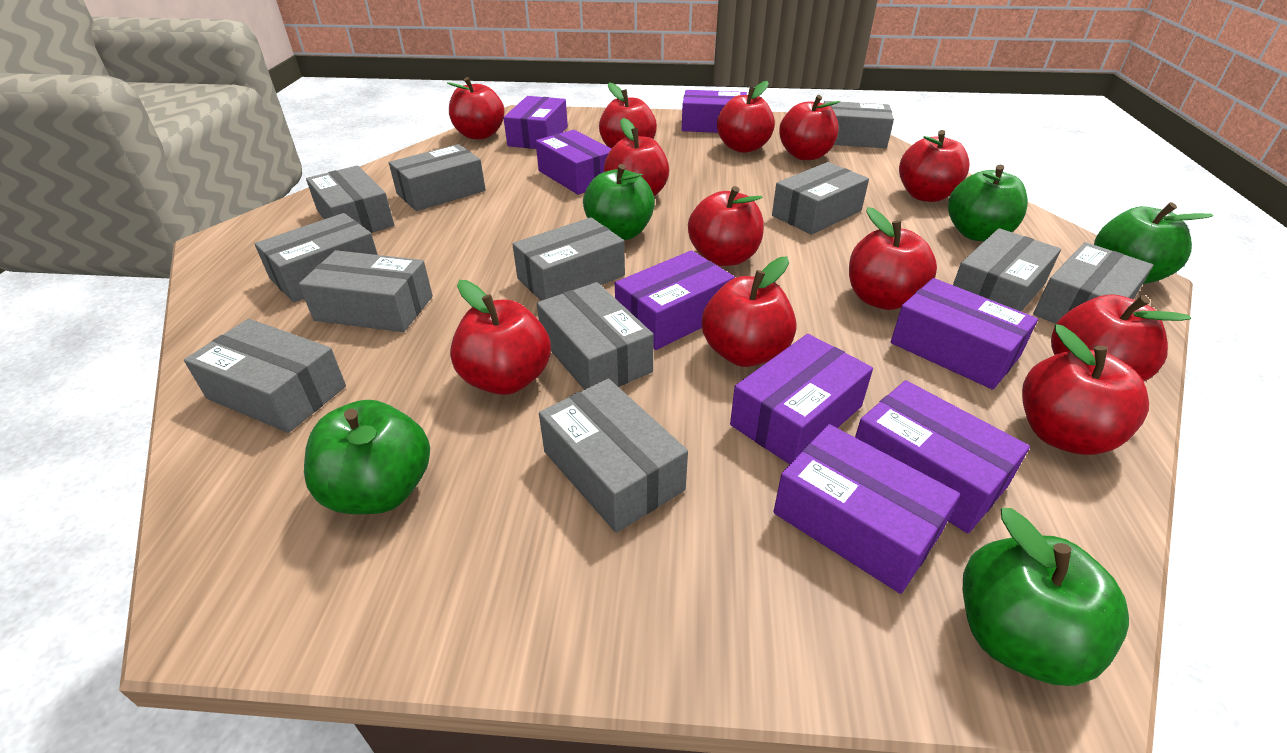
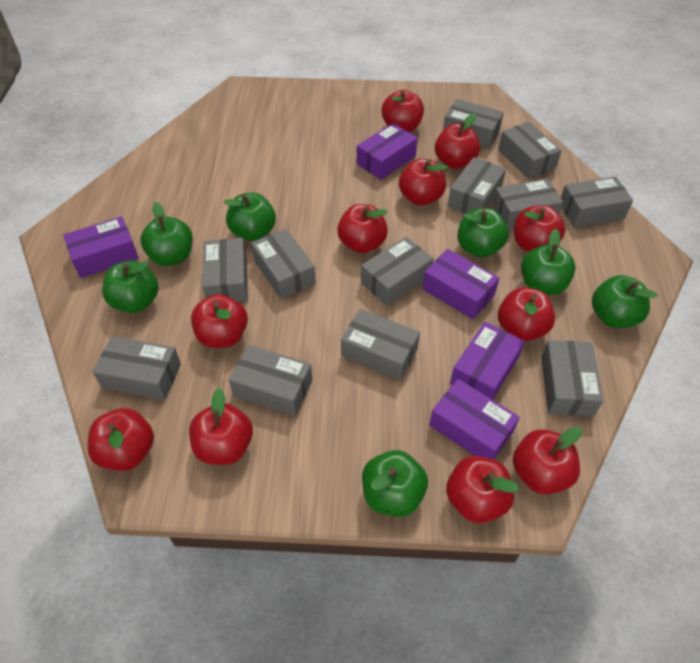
green apple: 5 -> 7
purple box: 8 -> 5
red apple: 12 -> 11

